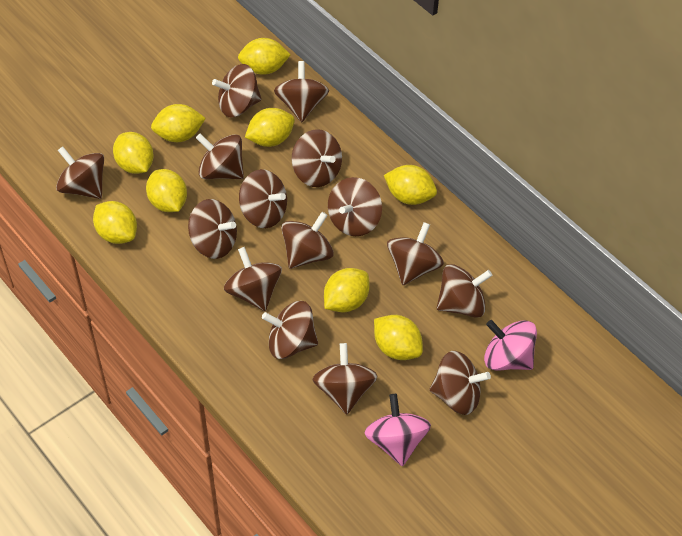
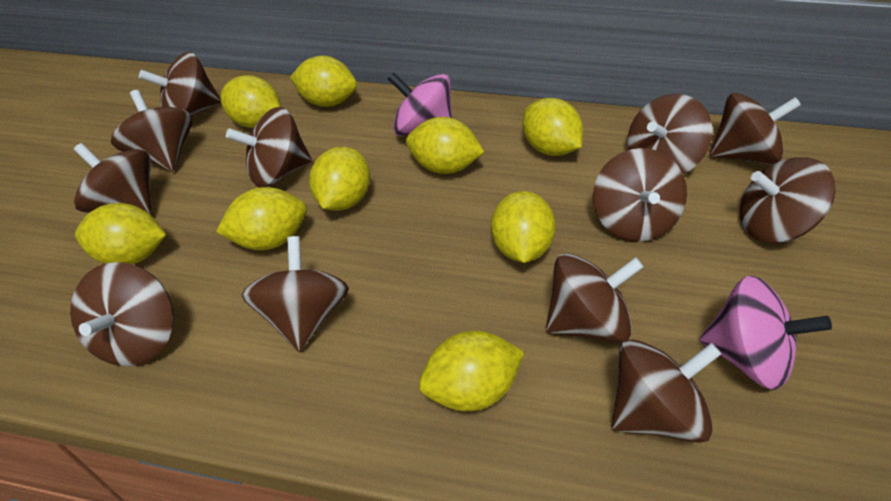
brown spinning top: 15 -> 12

